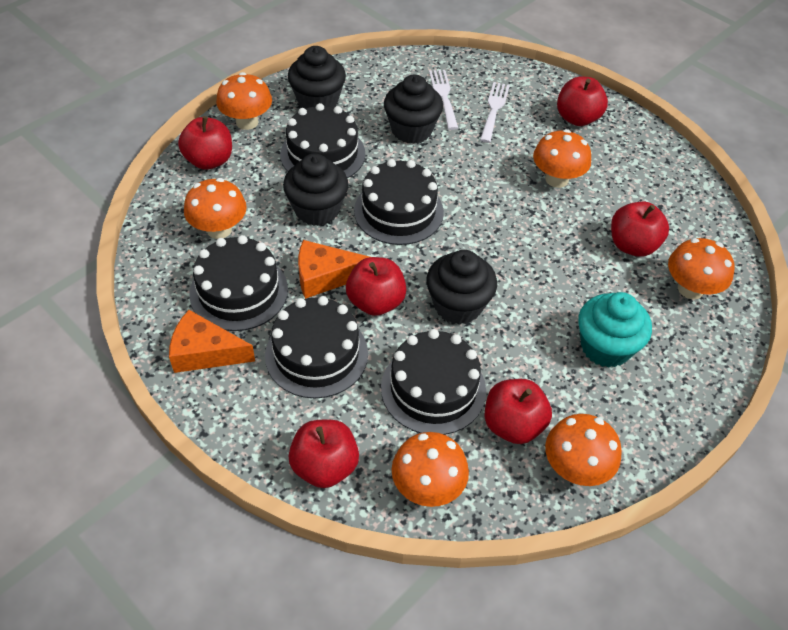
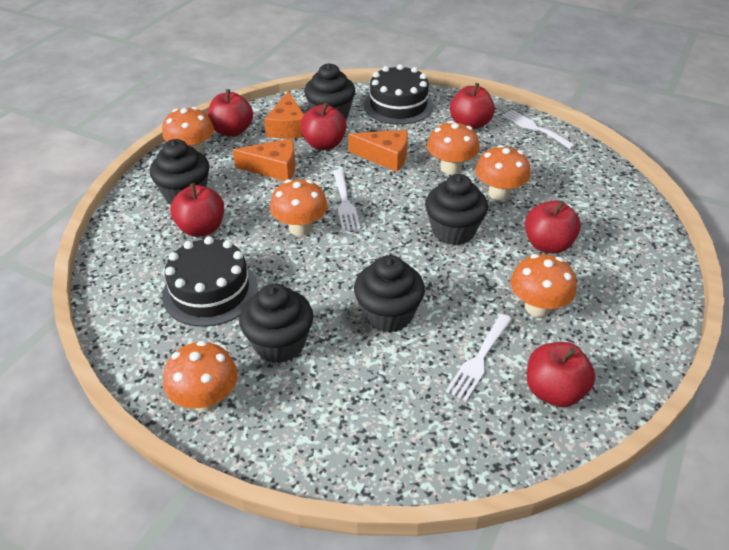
black cake: 5 -> 2
black cupcake: 4 -> 5
orange cheese: 2 -> 3
turquoise cupcake: 1 -> 0
white fork: 2 -> 3

